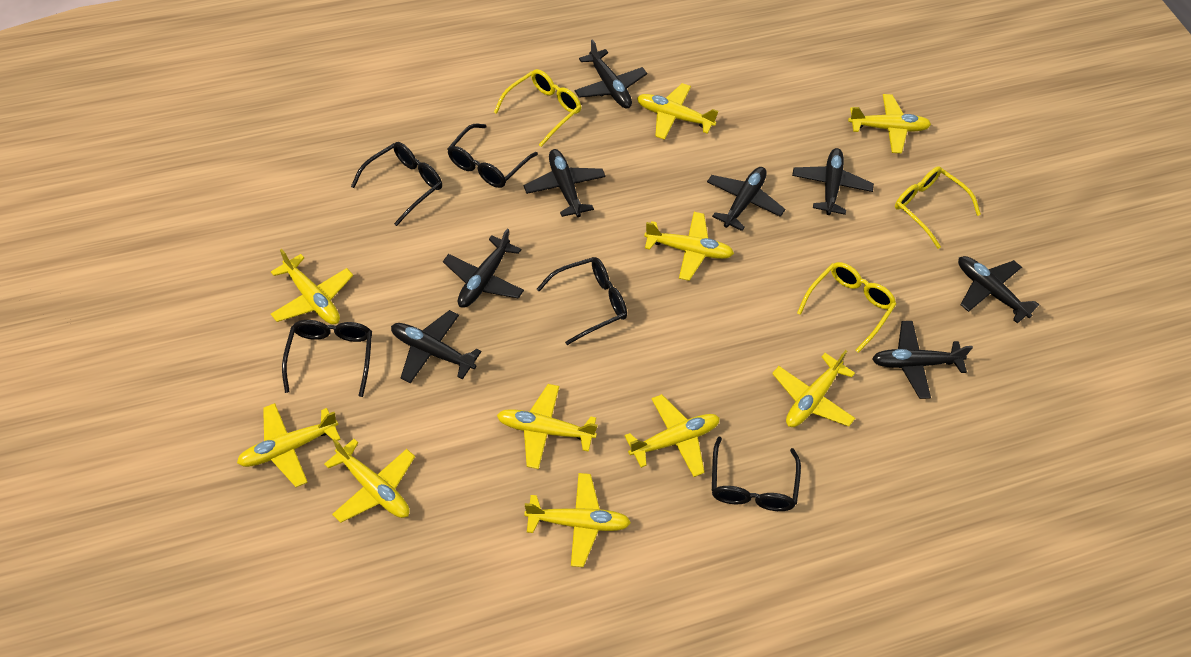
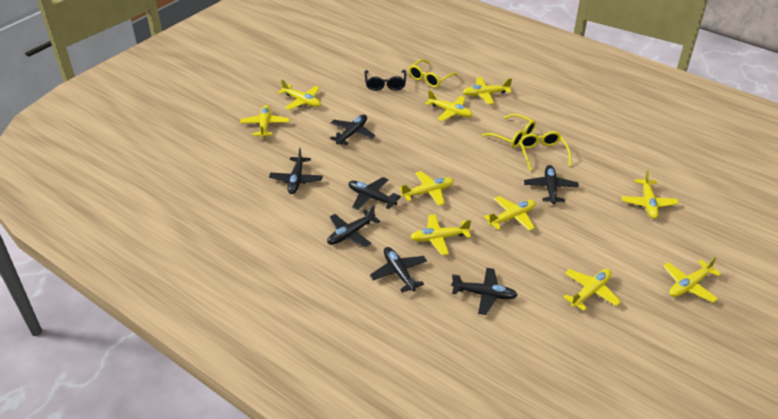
black glasses: 5 -> 1
black plane: 8 -> 7

